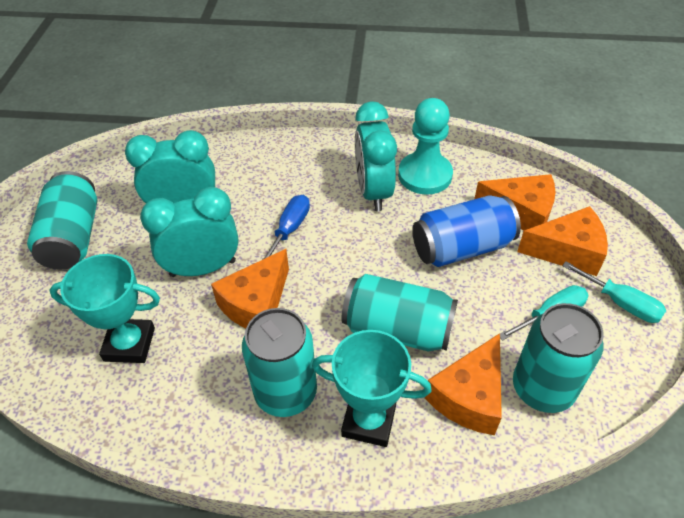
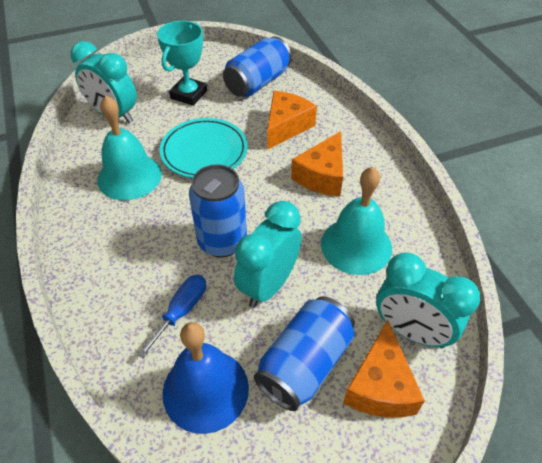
blue bell: 0 -> 1
blue can: 1 -> 3
orange cheese: 4 -> 3
turquoise bell: 0 -> 2
turquoise can: 4 -> 0
turquoise pawn: 1 -> 0
turquoise plate: 0 -> 1
turquoise screwdriver: 2 -> 0
turquoise trophy: 2 -> 1

